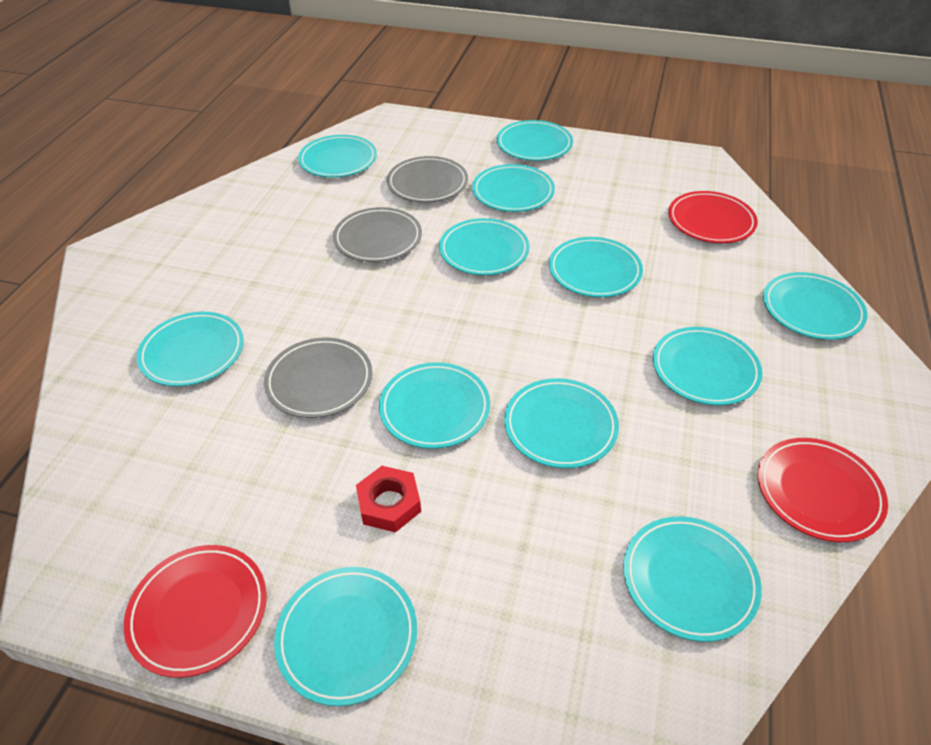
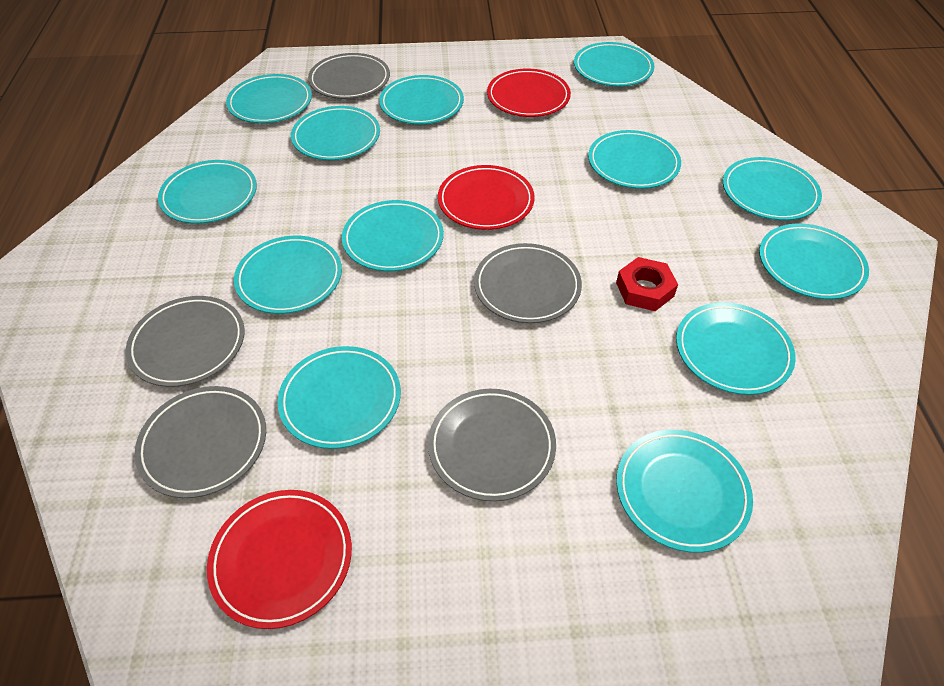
grey plate: 3 -> 5
turquoise plate: 12 -> 13

